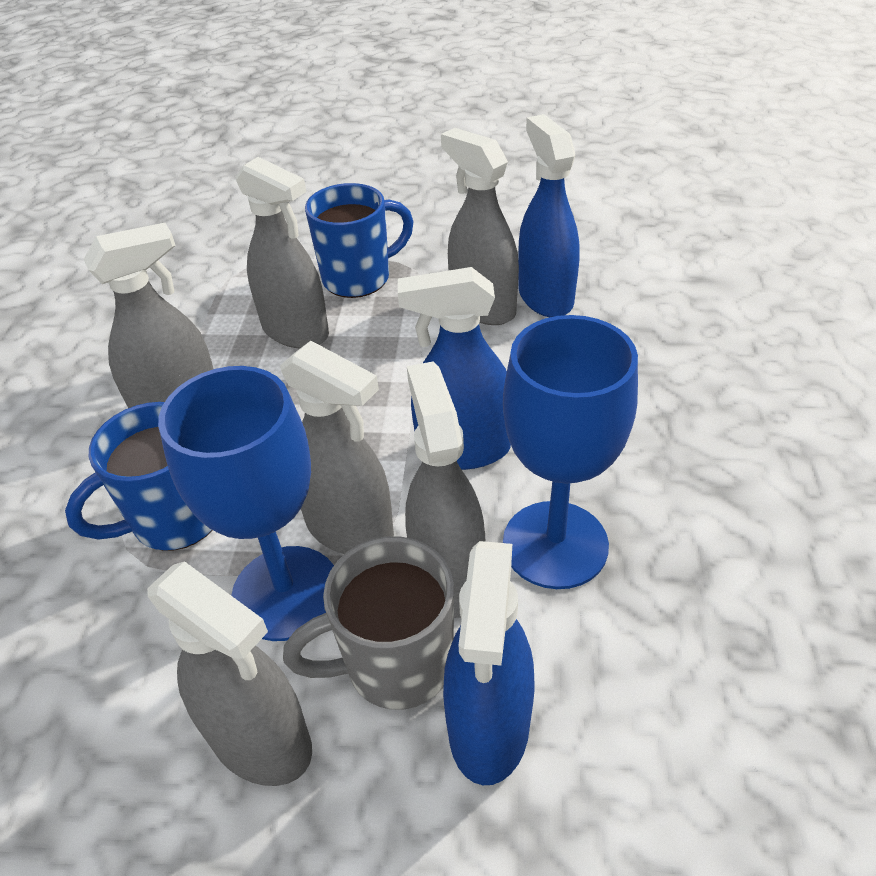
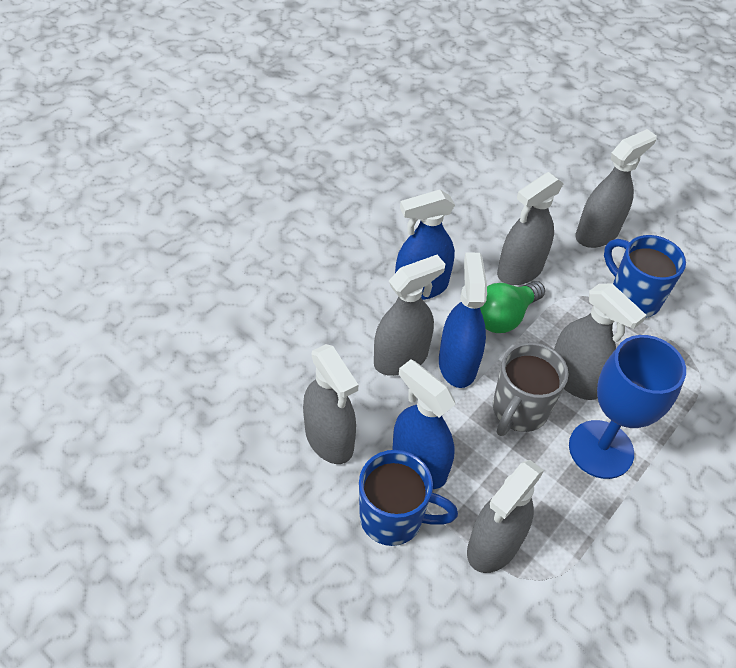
blue goblet: 2 -> 1
green light bulb: 0 -> 1

